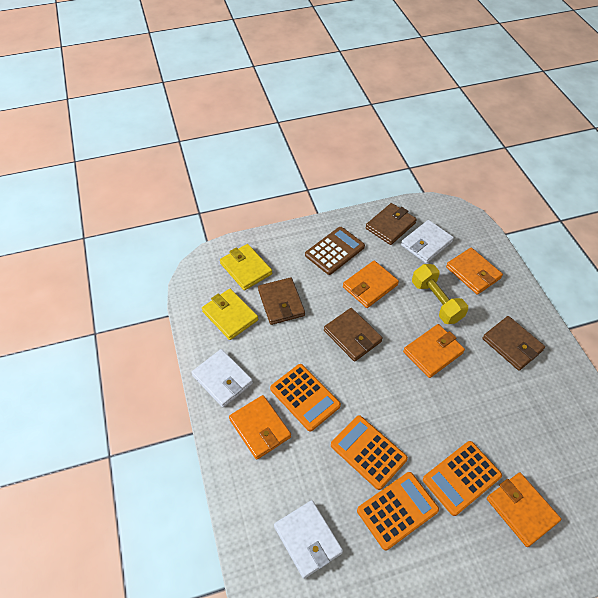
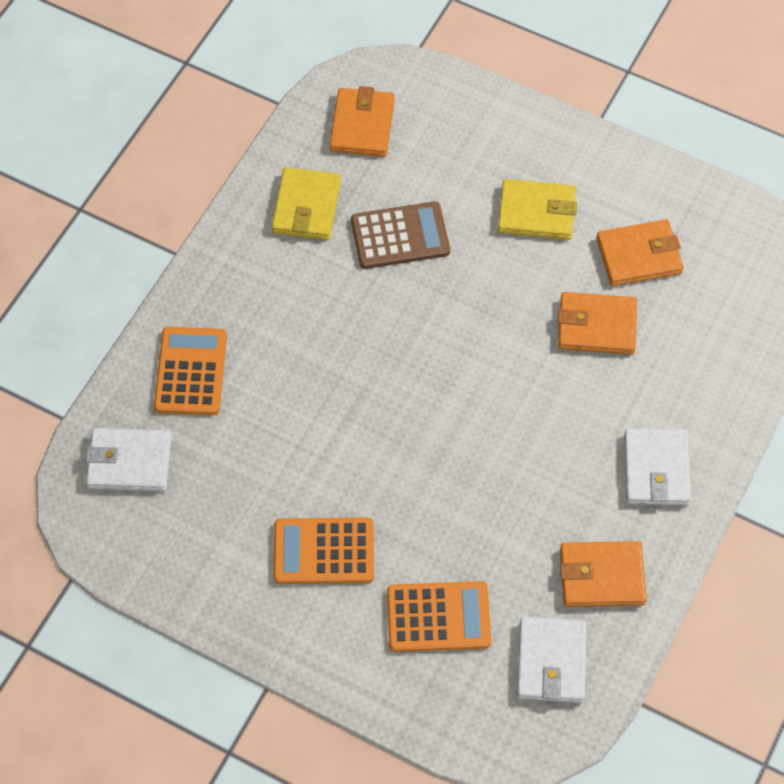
brown wallet: 4 -> 0
orange calculator: 4 -> 3
orange wallet: 5 -> 4
yellow dumbbell: 1 -> 0

